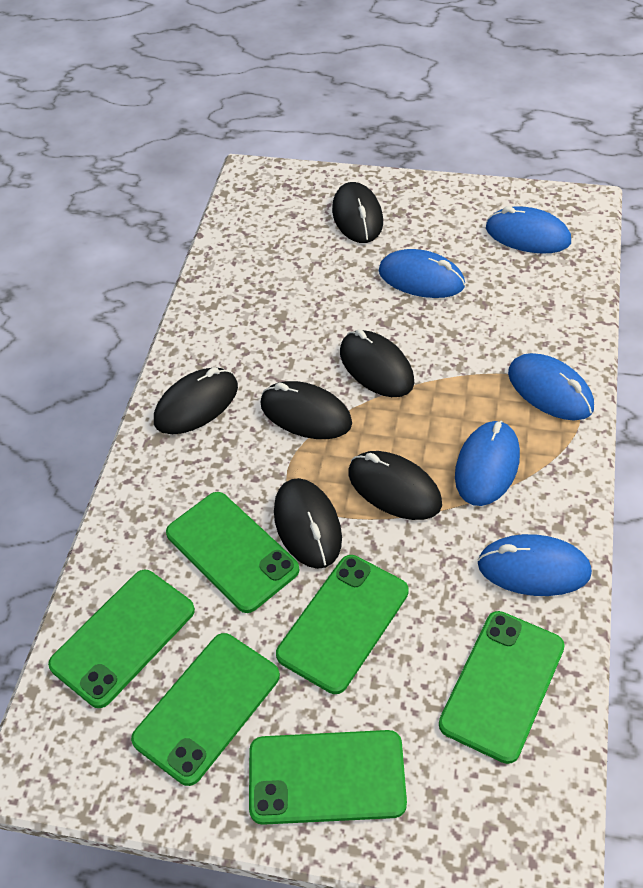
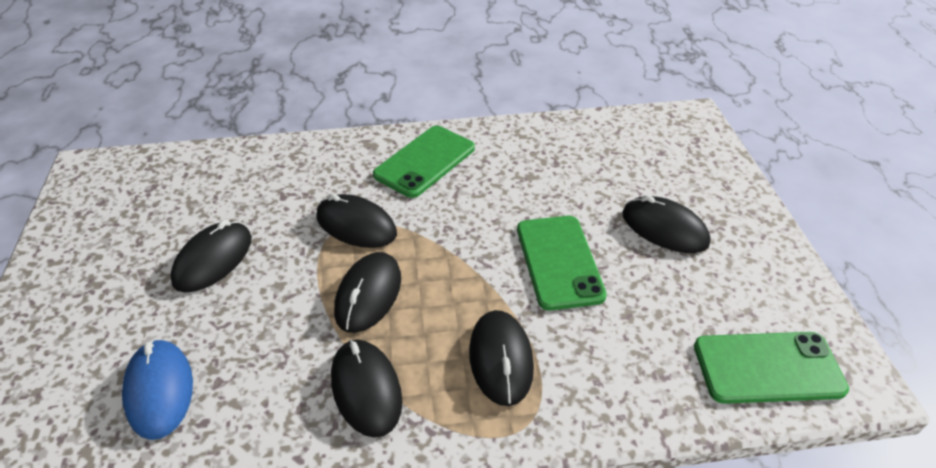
blue mouse: 5 -> 1
green phone: 6 -> 3

